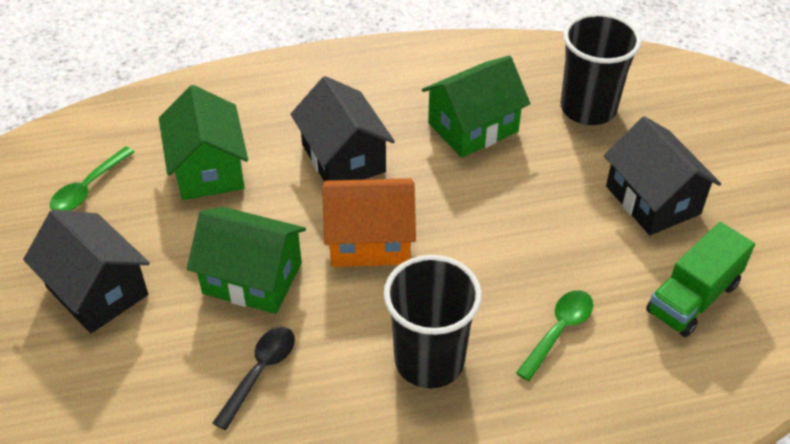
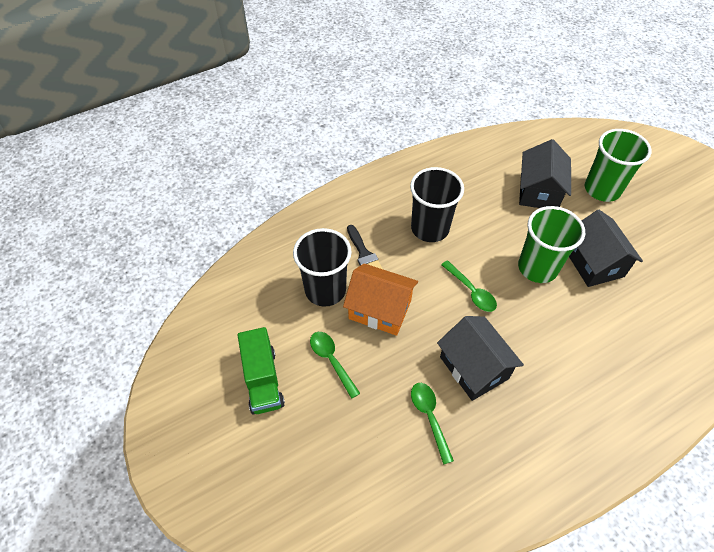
black brush: 0 -> 1
black spoon: 1 -> 0
green cup: 0 -> 2
green house: 3 -> 0
green spoon: 2 -> 3

